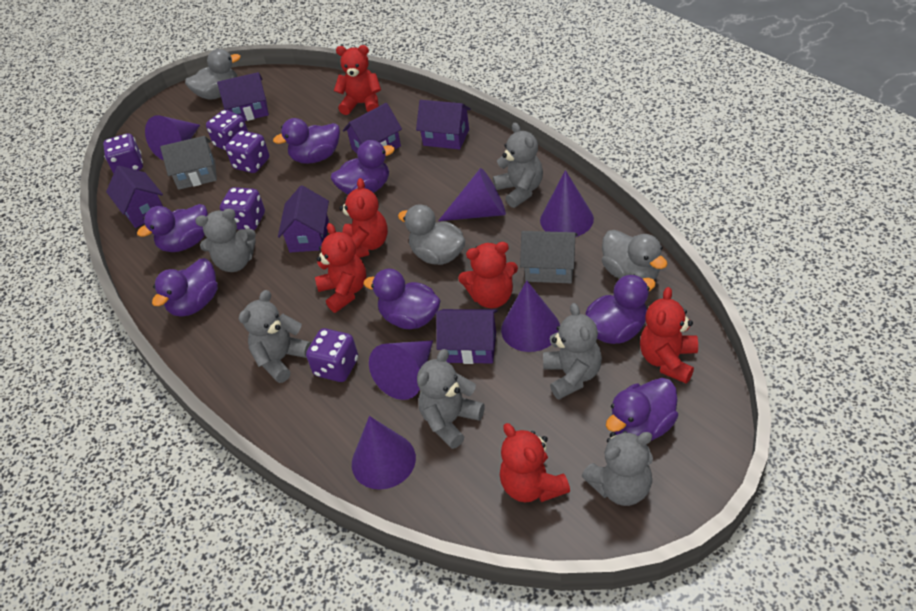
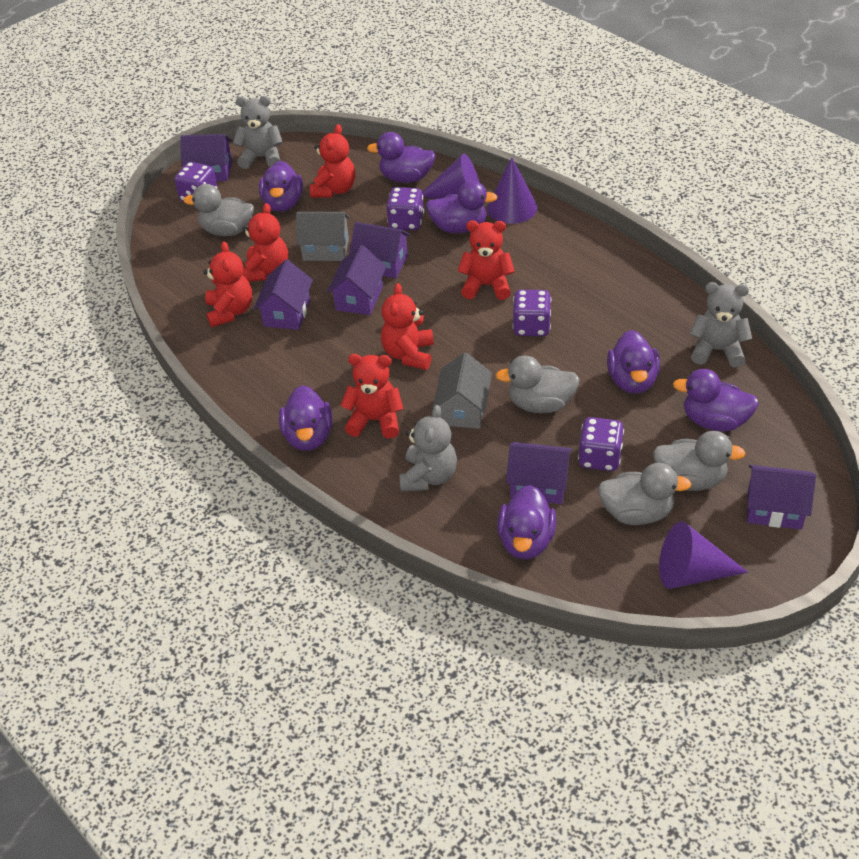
grey duck: 3 -> 4
grey teddy bear: 6 -> 3
purple cone: 6 -> 3
purple dice: 5 -> 4

